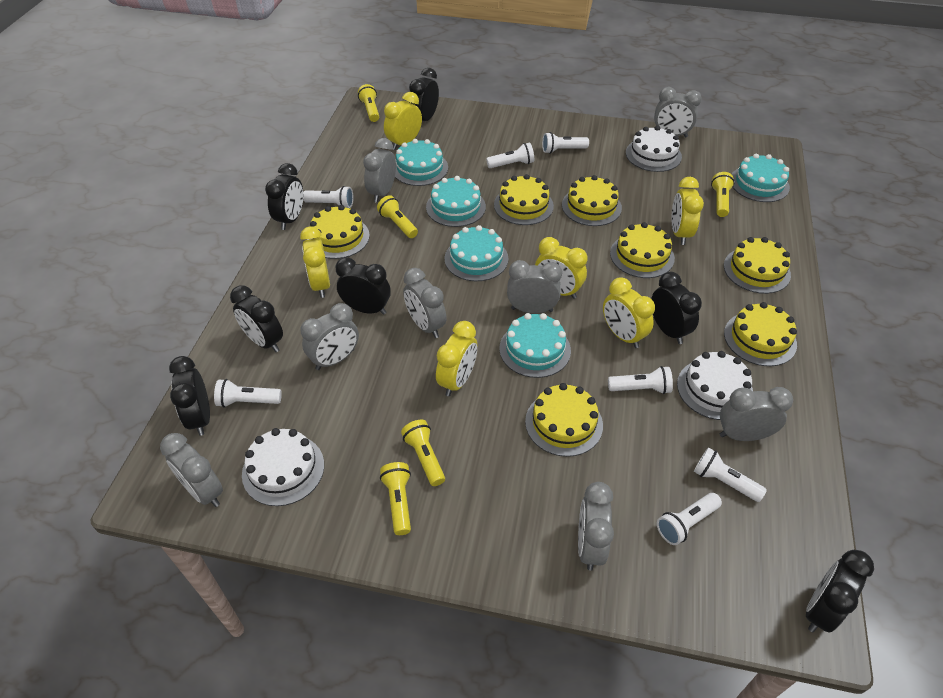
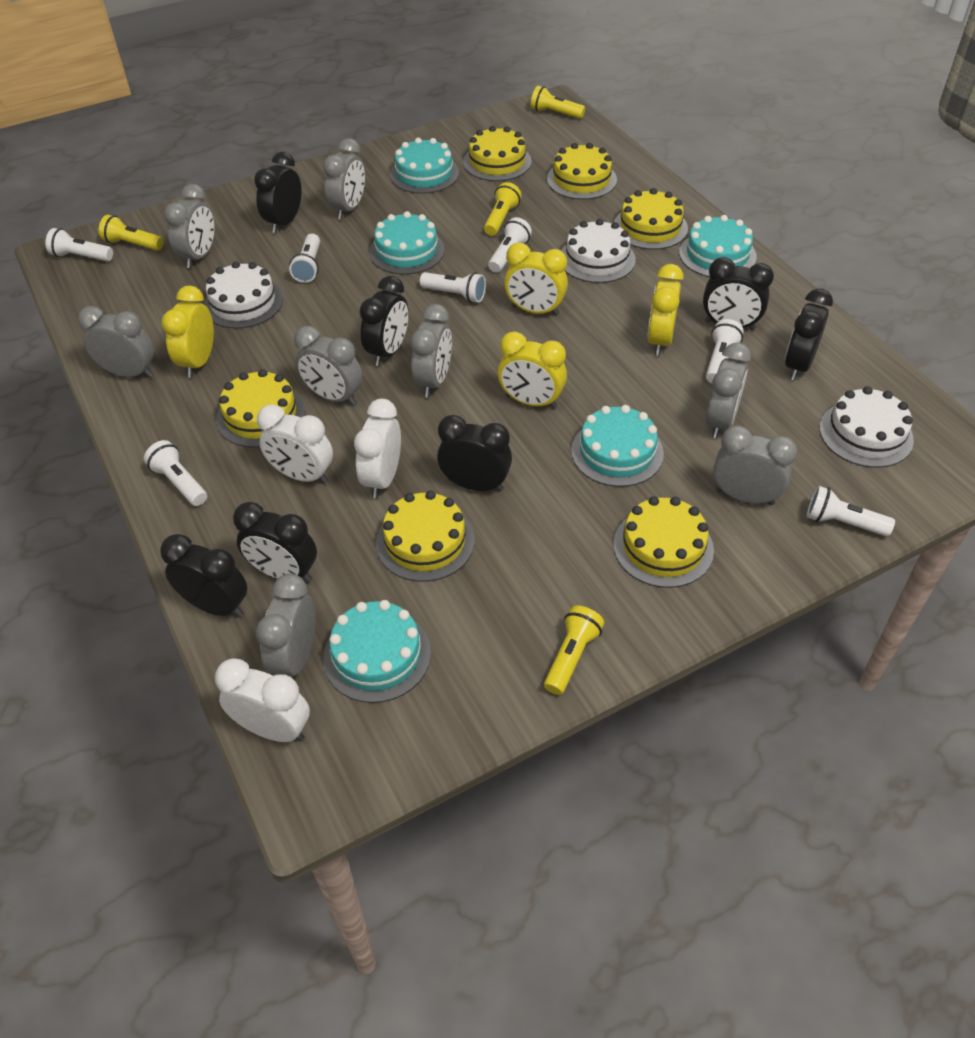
white clock: 0 -> 3
yellow cake: 7 -> 6
yellow clock: 6 -> 4
yellow flashlight: 5 -> 4

